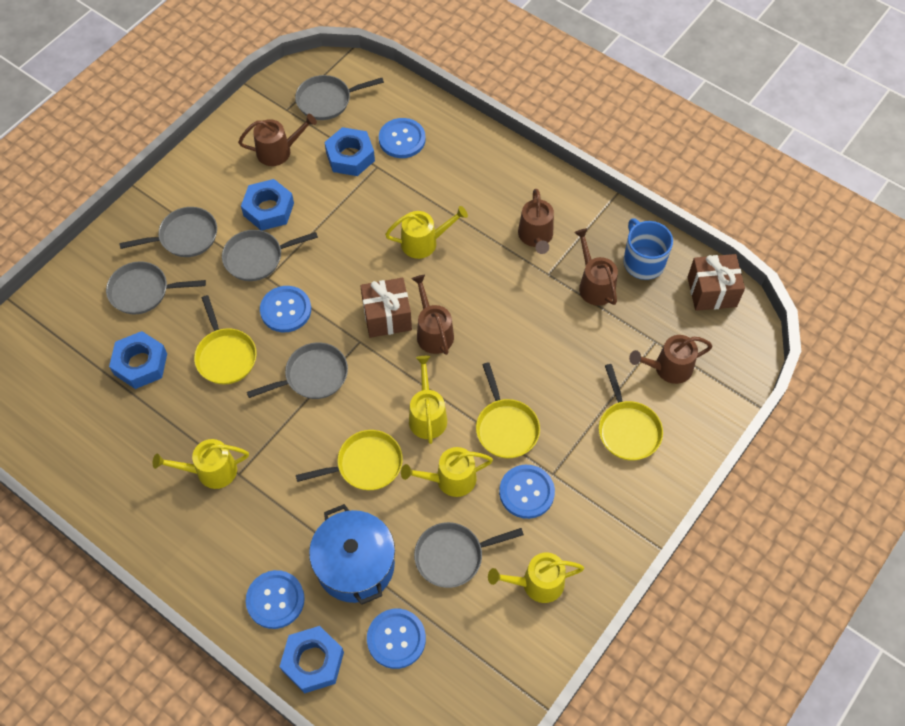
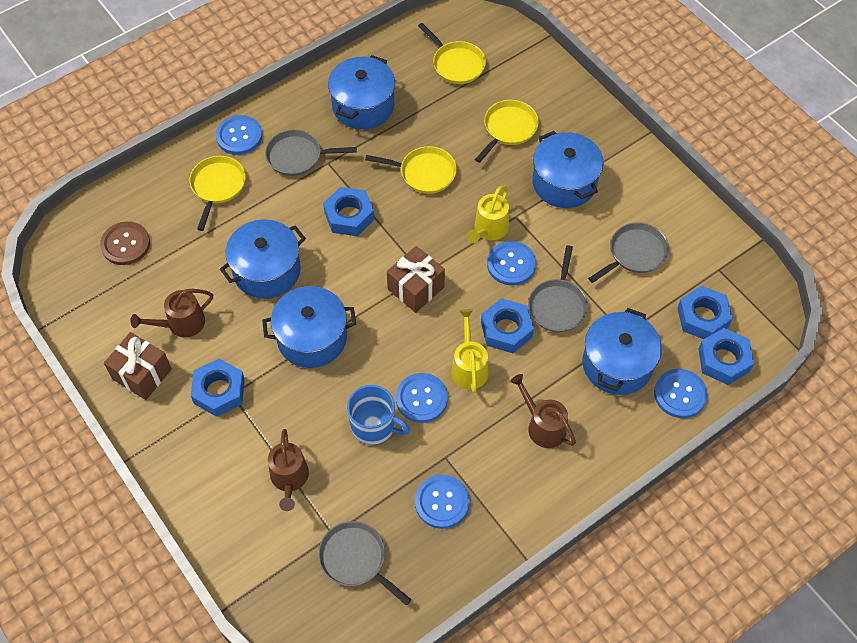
blue nut: 4 -> 5
blue pot: 1 -> 5
brown button: 0 -> 1
brown watering can: 5 -> 3
grey pan: 6 -> 4
yellow watering can: 5 -> 2

